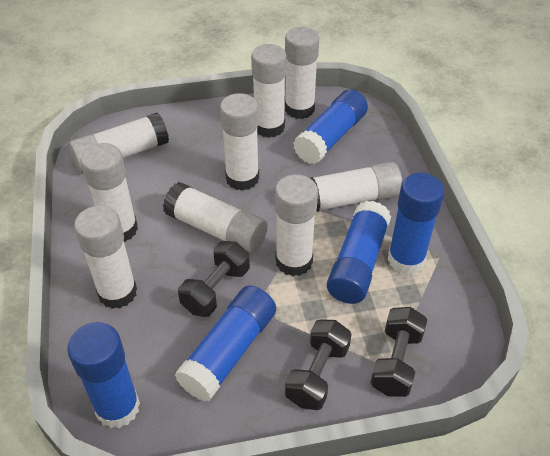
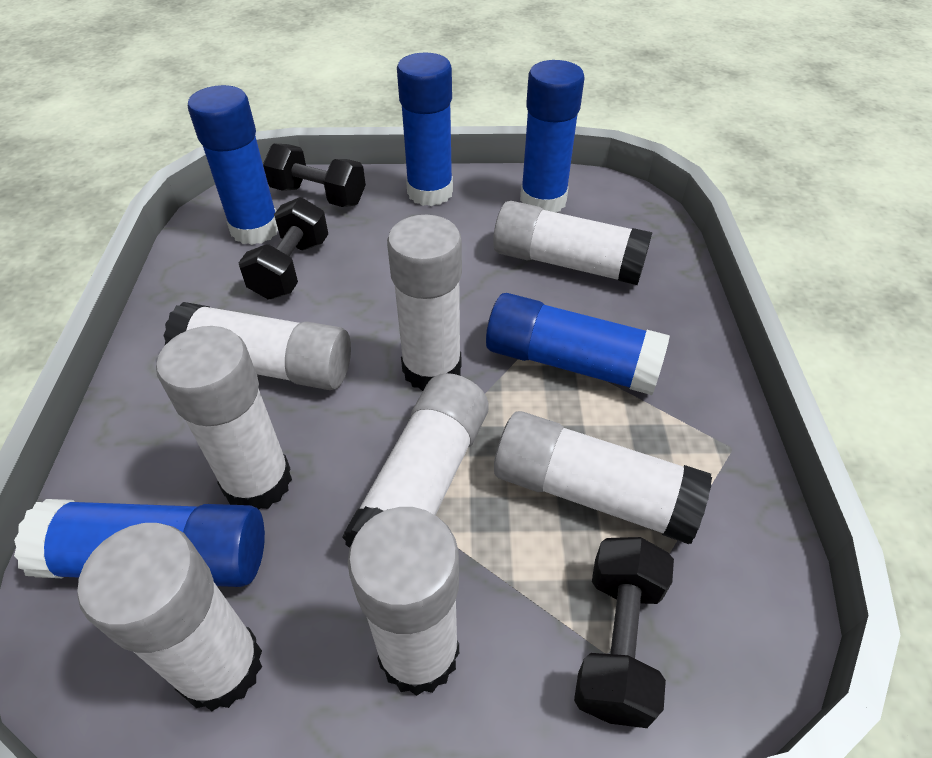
white glue stick: 9 -> 8

